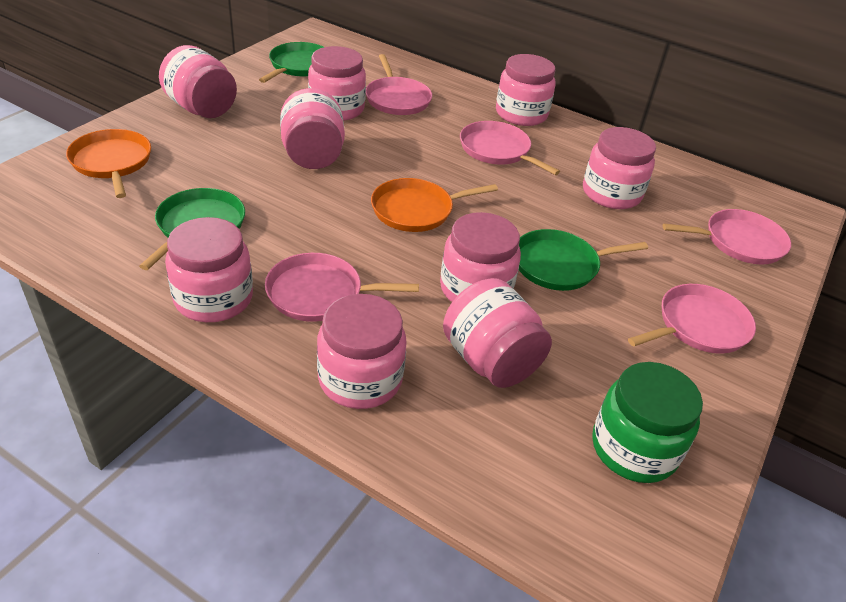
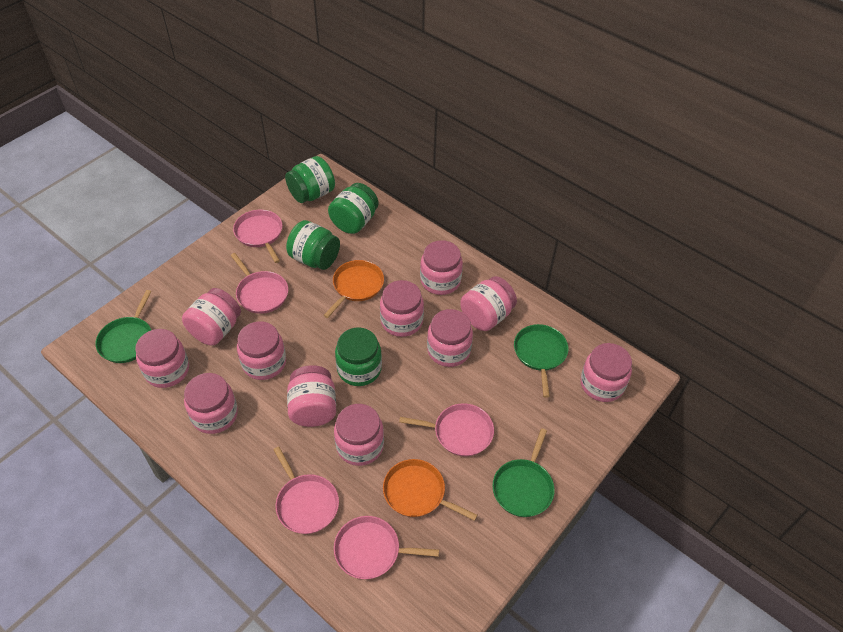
green jar: 1 -> 4
pink jar: 9 -> 11

